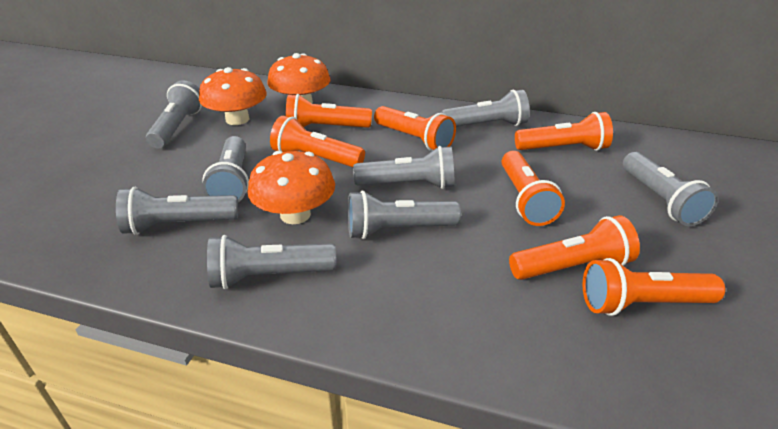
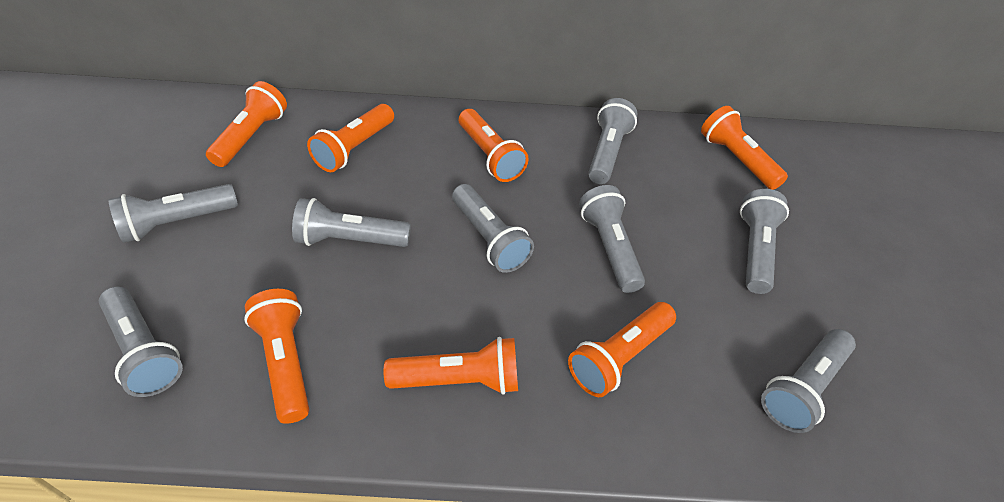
orange mushroom: 3 -> 0

